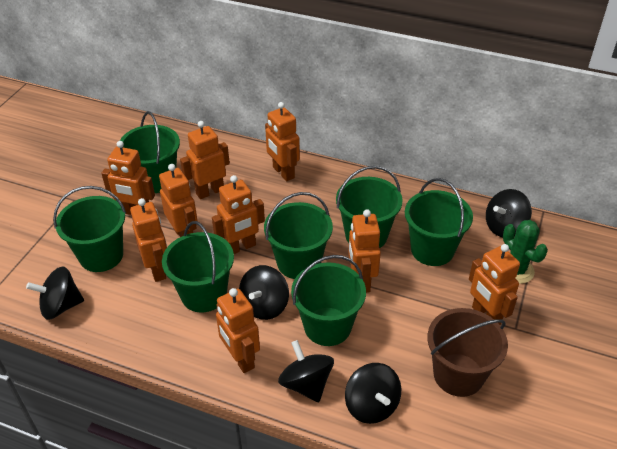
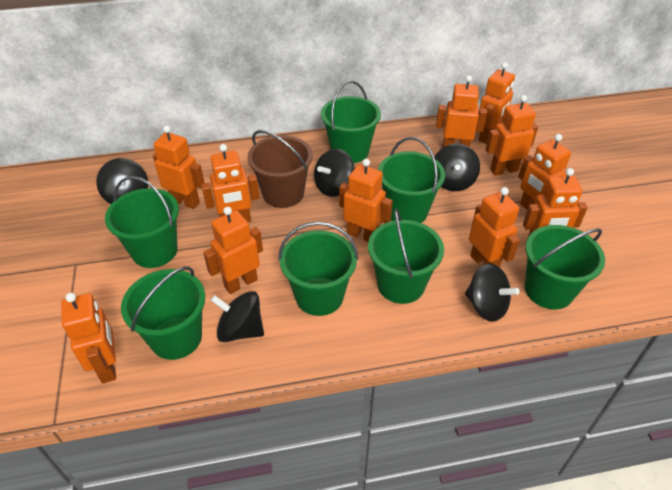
green cactus: 1 -> 0
orange robot: 9 -> 11

